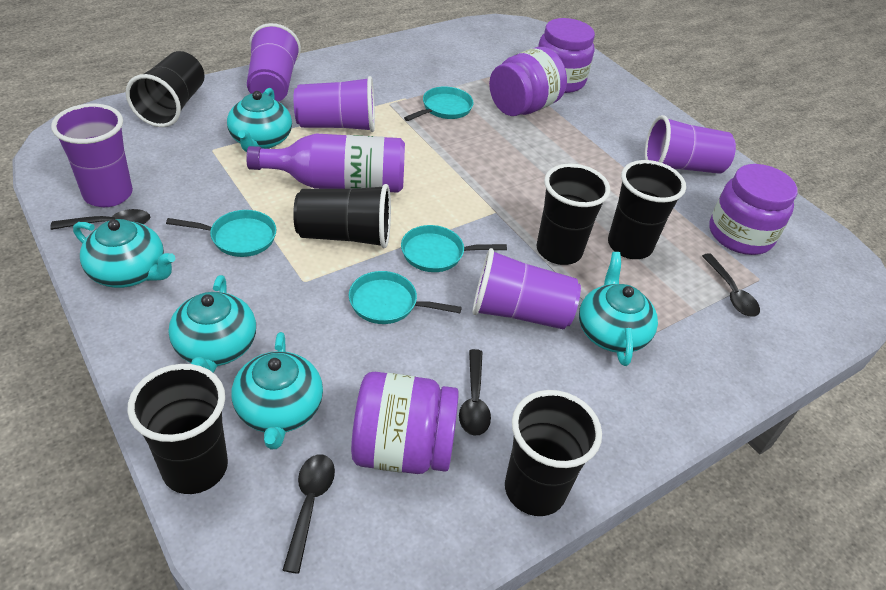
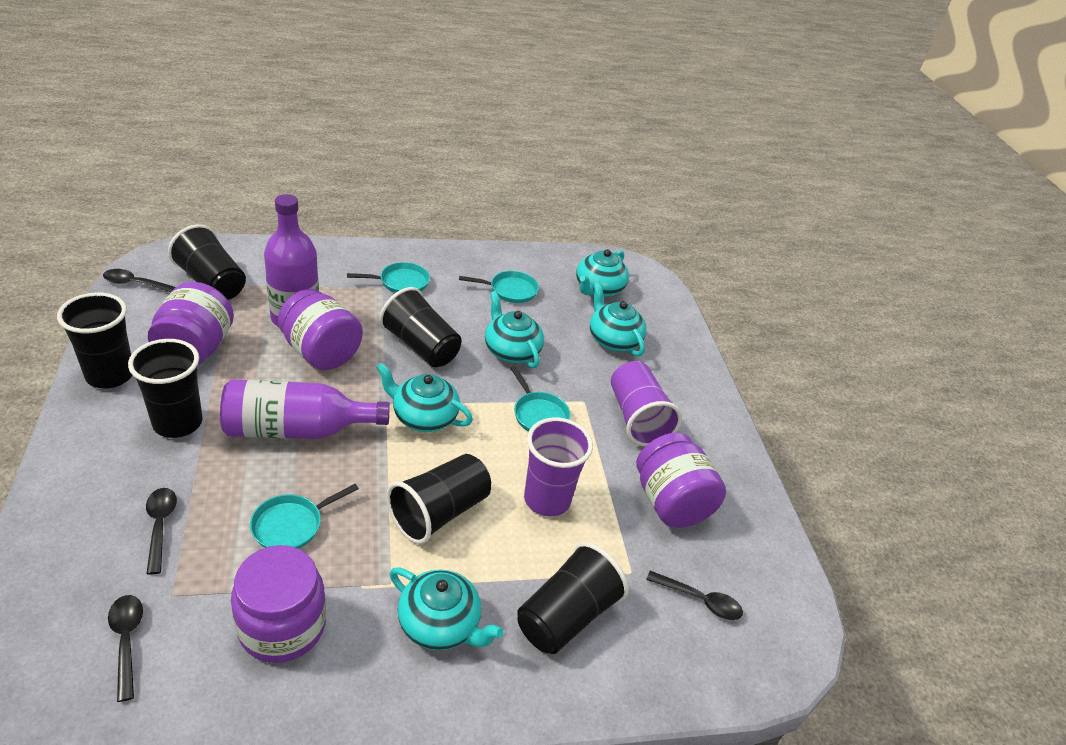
purple bottle: 1 -> 2
purple cup: 5 -> 2

